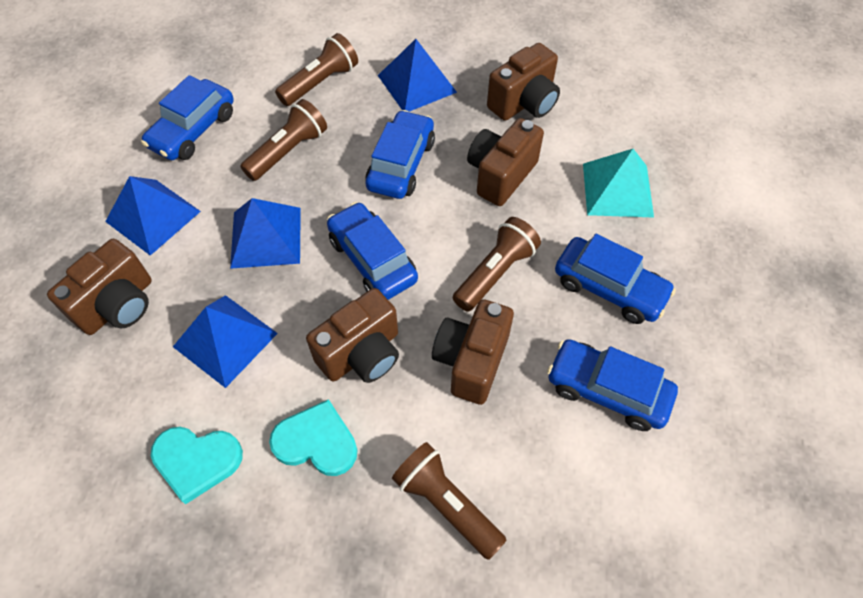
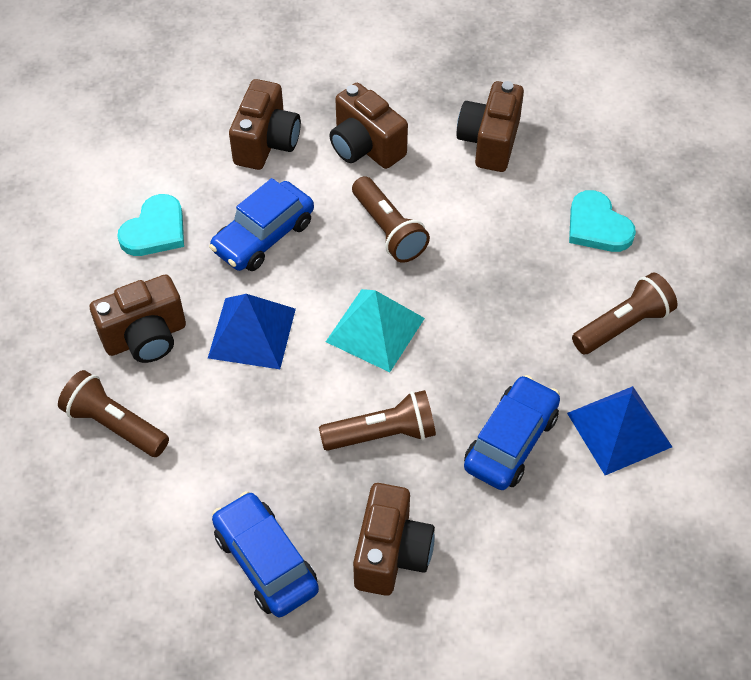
blue car: 5 -> 3
blue pyramid: 4 -> 2

